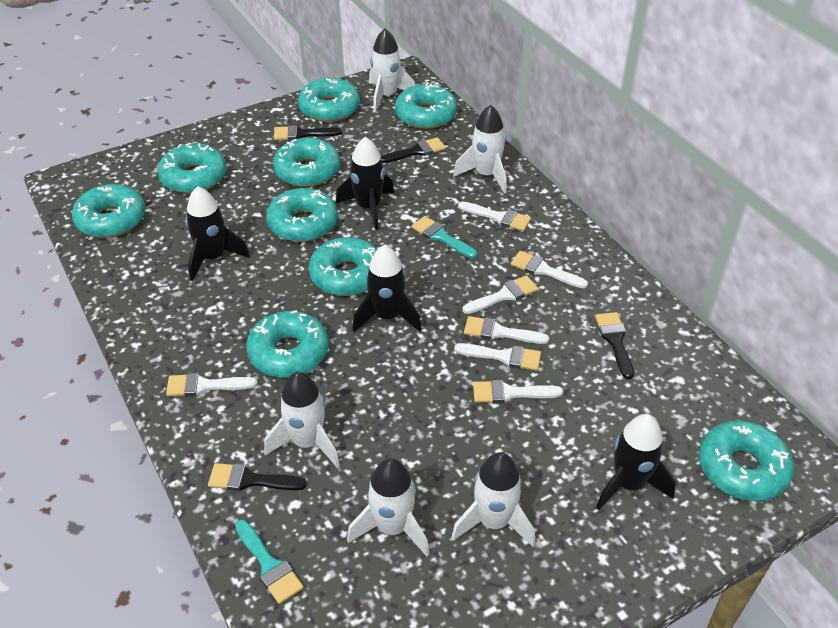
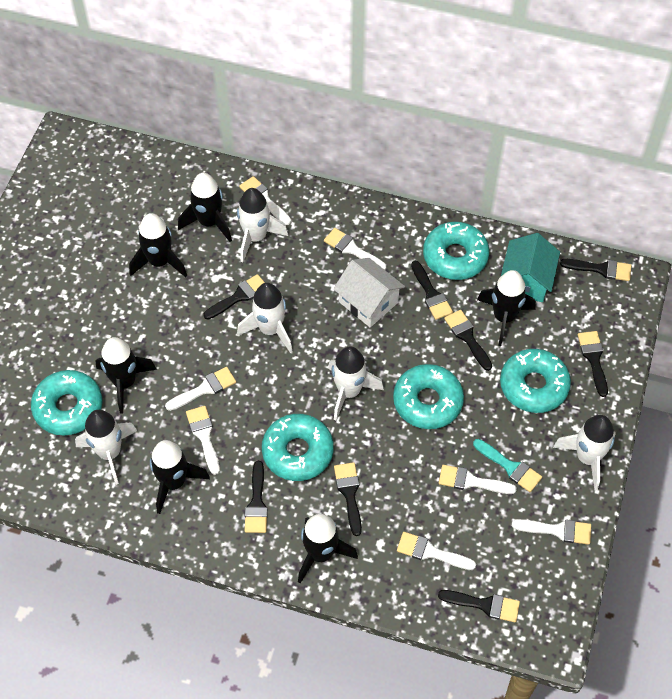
black brush: 4 -> 8
black rocket: 4 -> 6
turquoise brush: 2 -> 1
turquoise donut: 9 -> 5
turquoise house: 0 -> 1
white house: 0 -> 1

